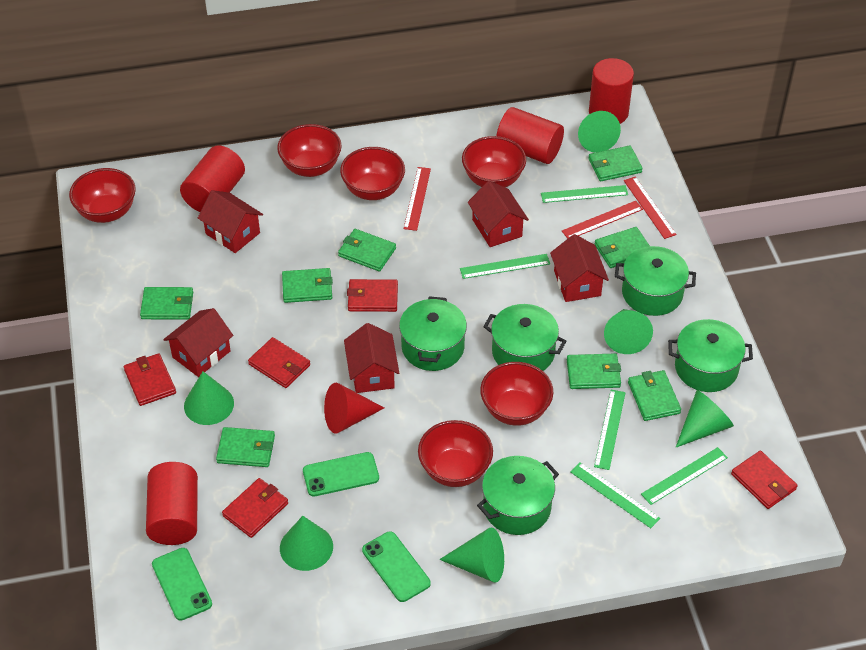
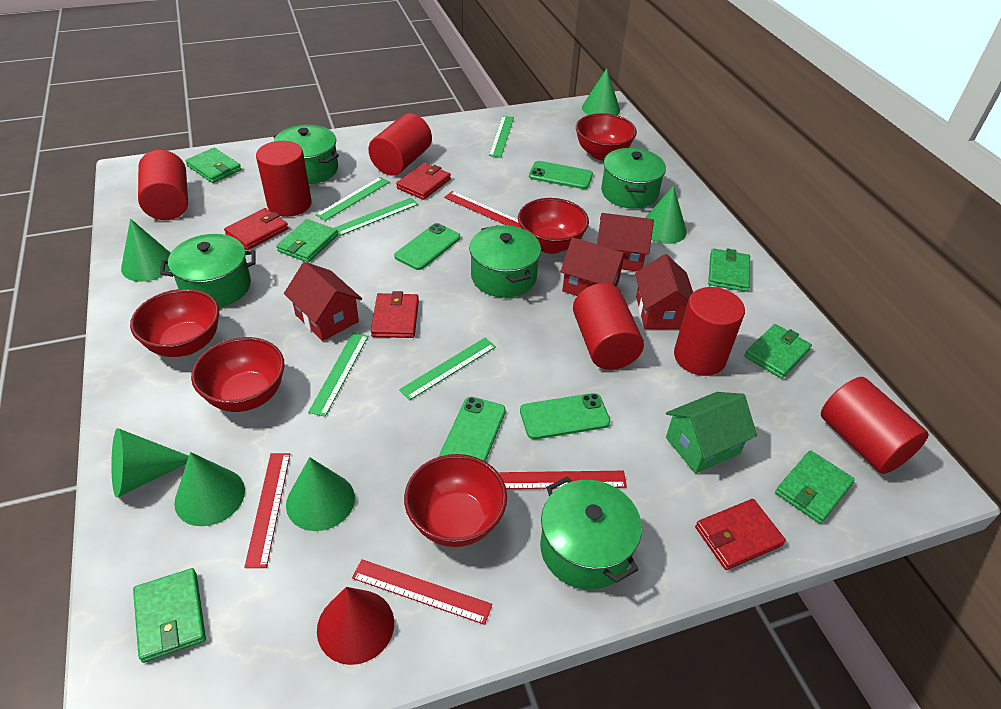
green house: 0 -> 1
green phone: 3 -> 4
green wallet: 8 -> 6
red bowl: 6 -> 5
red cylinder: 4 -> 6
red house: 5 -> 4
red ruler: 3 -> 4
red wallet: 5 -> 4

